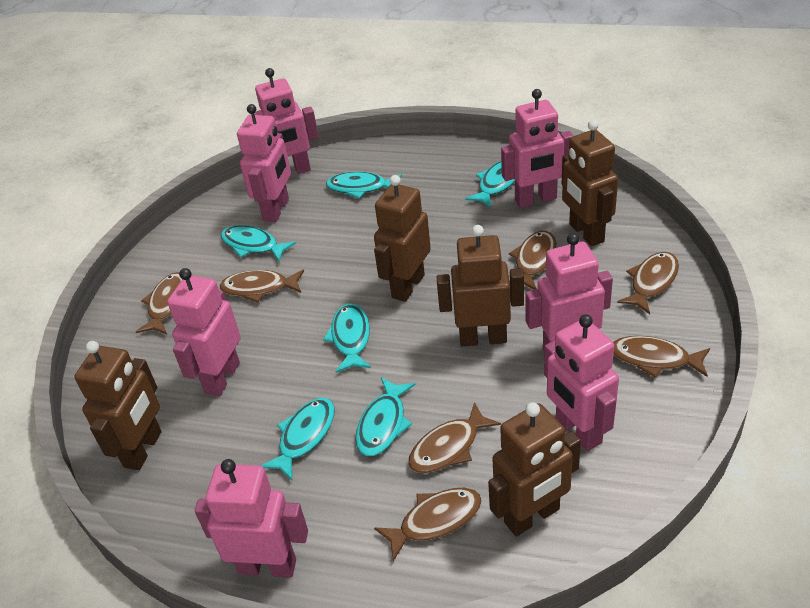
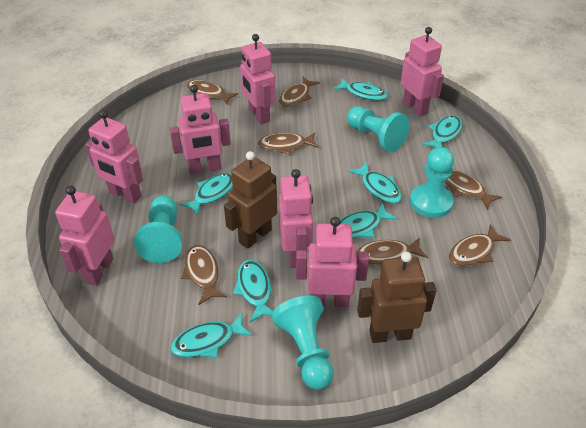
brown robot: 5 -> 2
turquoise fish: 6 -> 7
turquoise pawn: 0 -> 4

